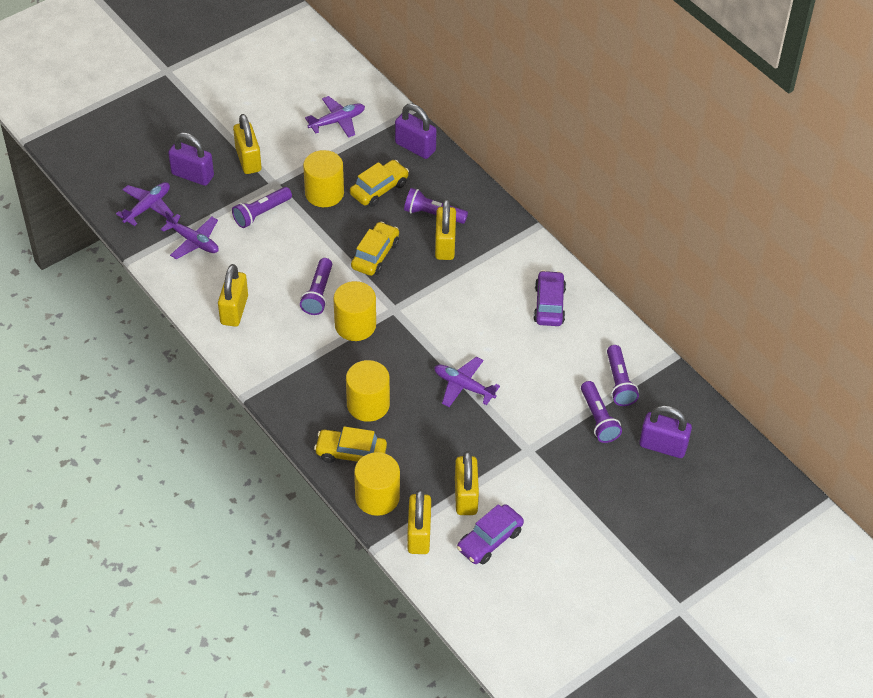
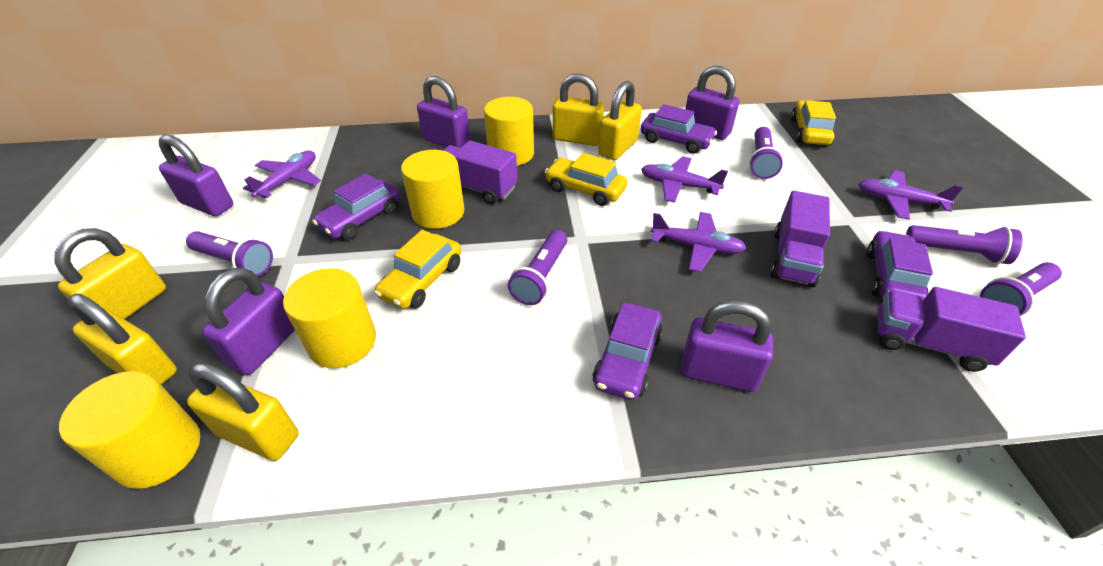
purple car: 2 -> 4
purple padlock: 3 -> 5
purple truck: 0 -> 3

